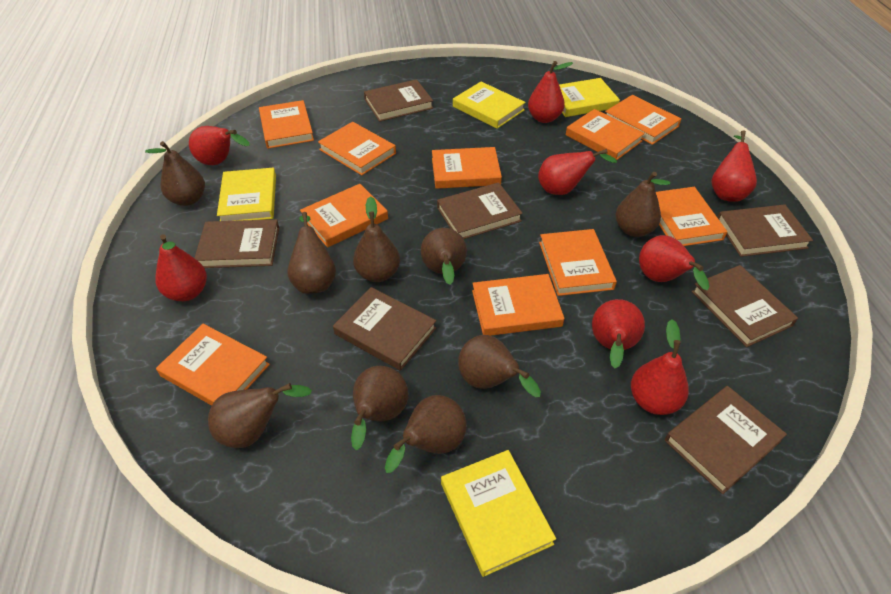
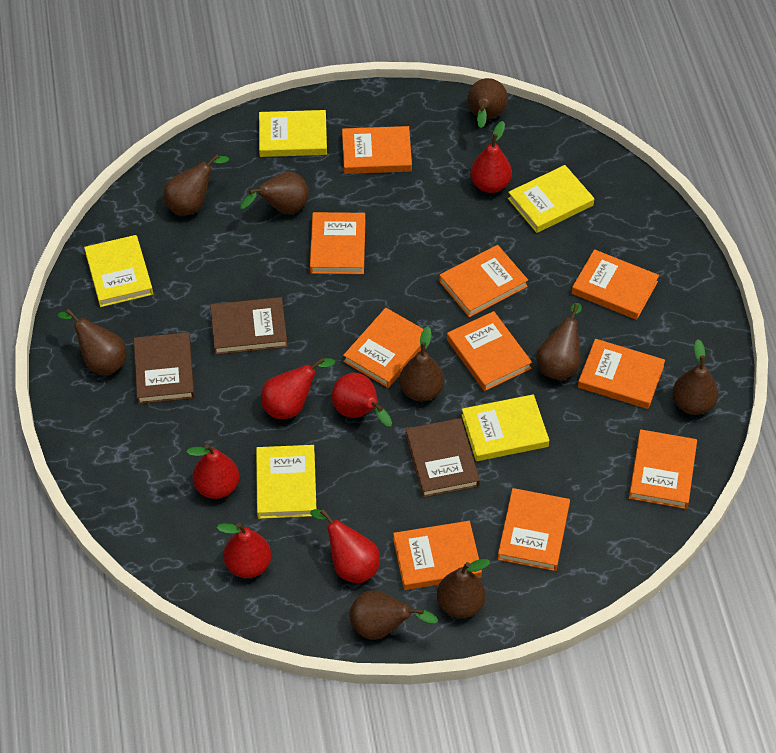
brown book: 7 -> 3
red pear: 8 -> 6
yellow book: 4 -> 5

